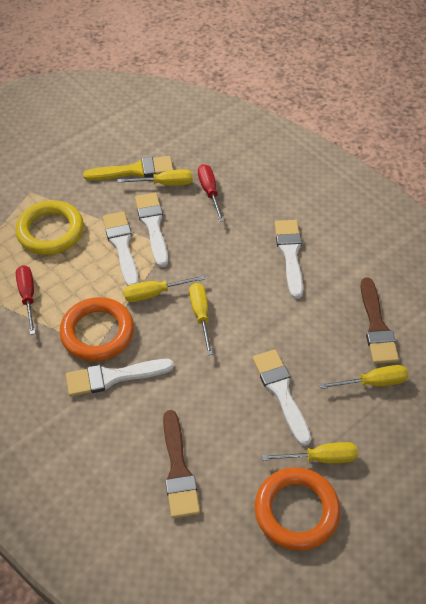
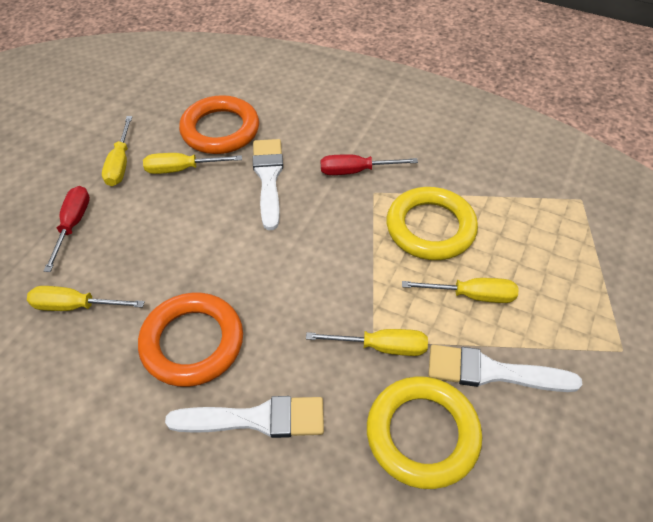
brown brush: 2 -> 0
white brush: 5 -> 3
yellow brush: 1 -> 0
yellow ring: 1 -> 2

